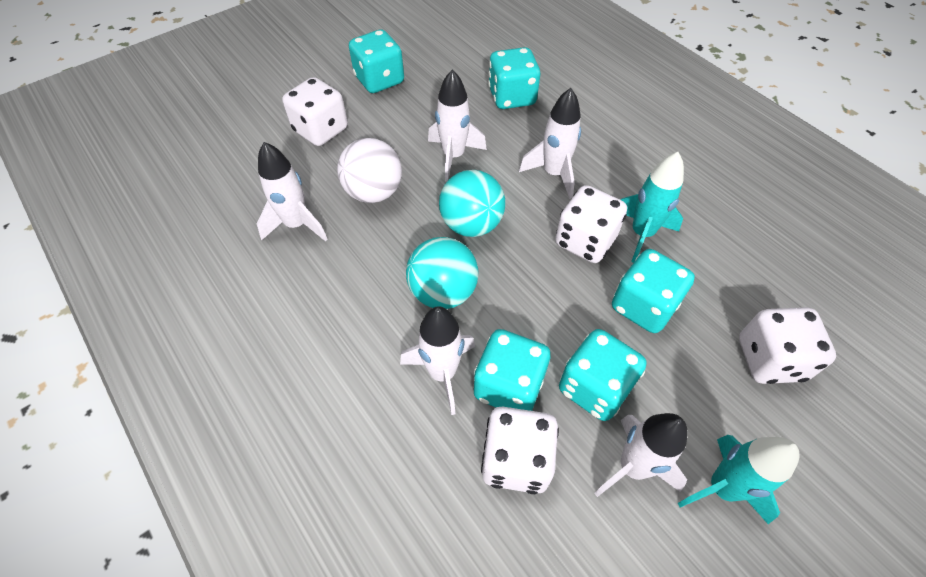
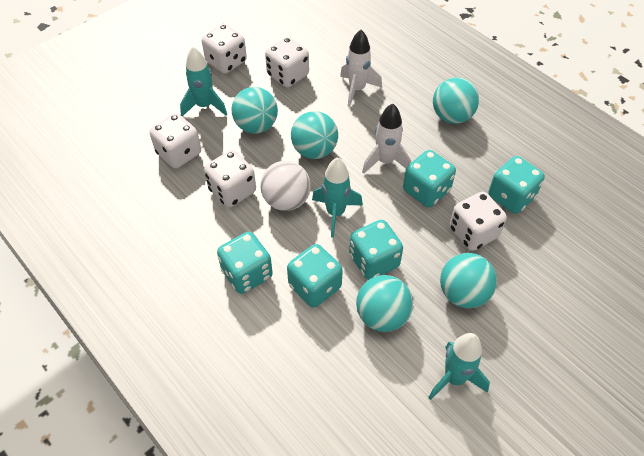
turquoise ball: 2 -> 5
turquoise rocket: 2 -> 3
white dice: 4 -> 5
white rocket: 5 -> 2

